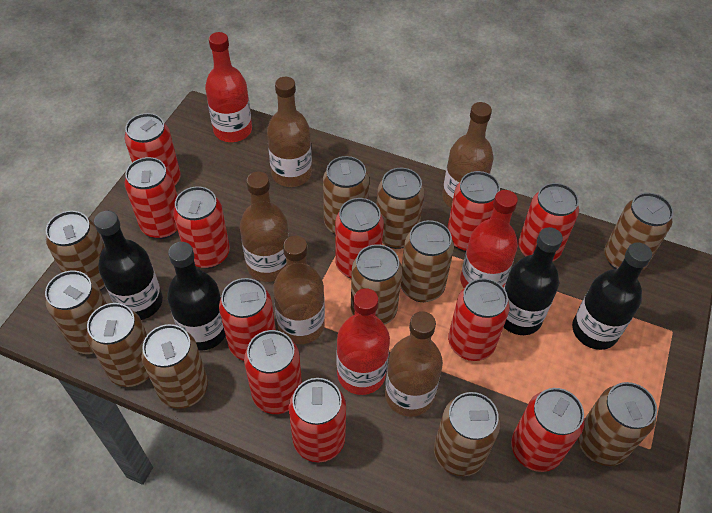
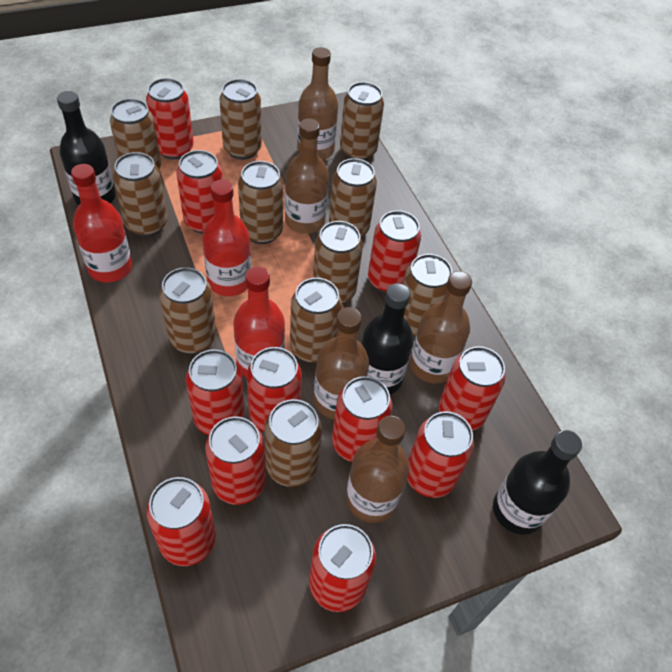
black bottle: 4 -> 3

